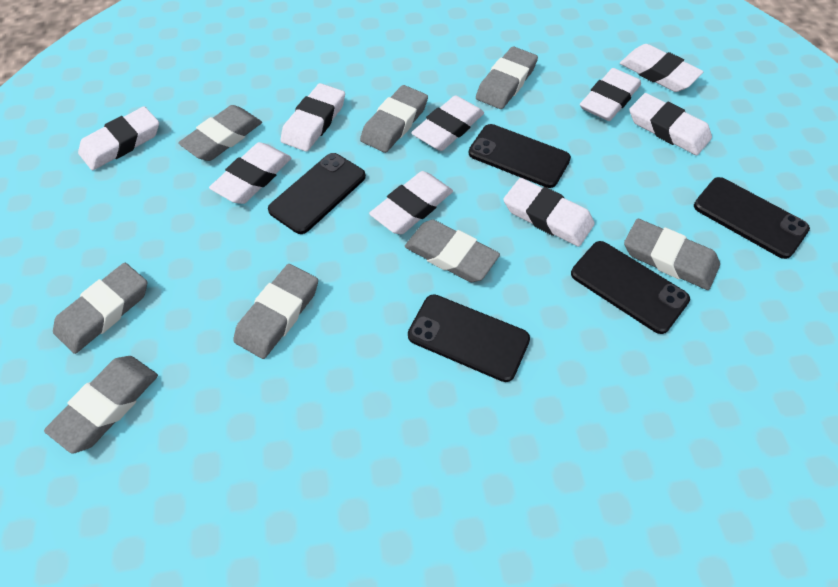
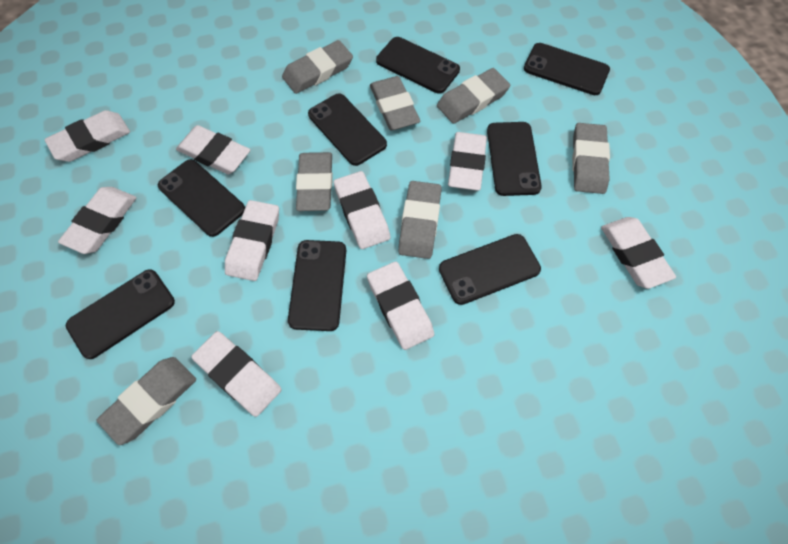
black phone: 5 -> 8
grey eraser: 8 -> 7

